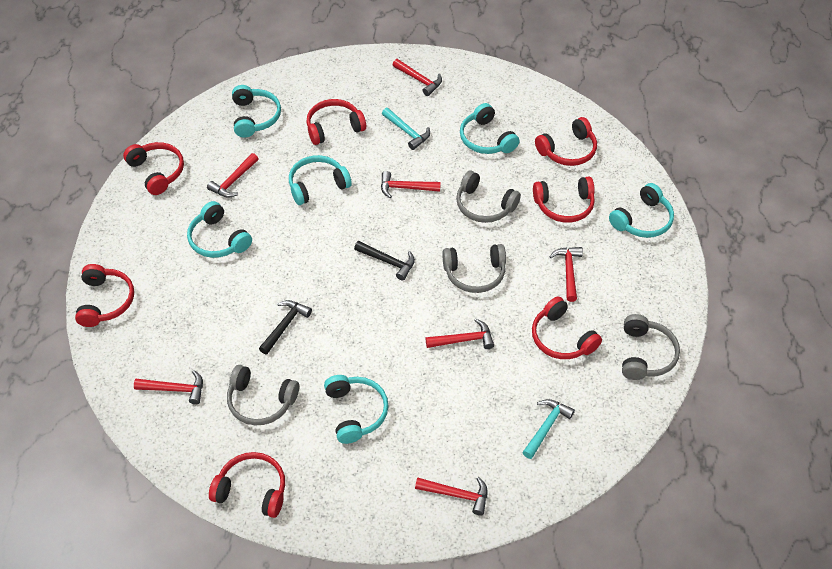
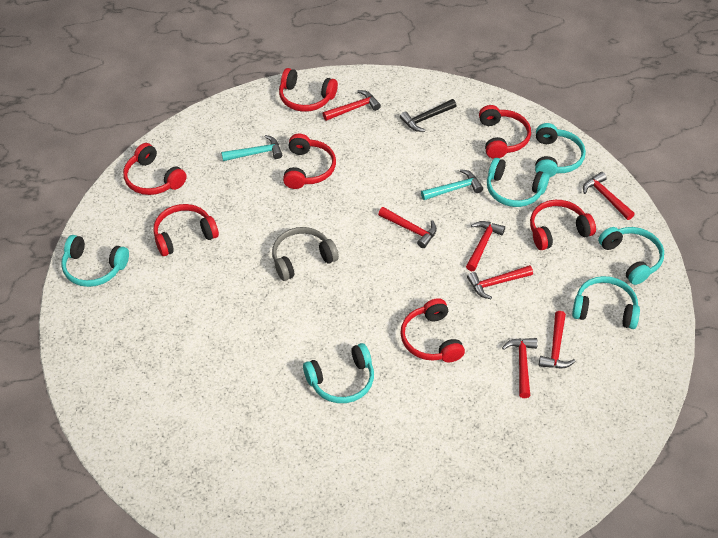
black hammer: 2 -> 1
grey headphones: 4 -> 1

